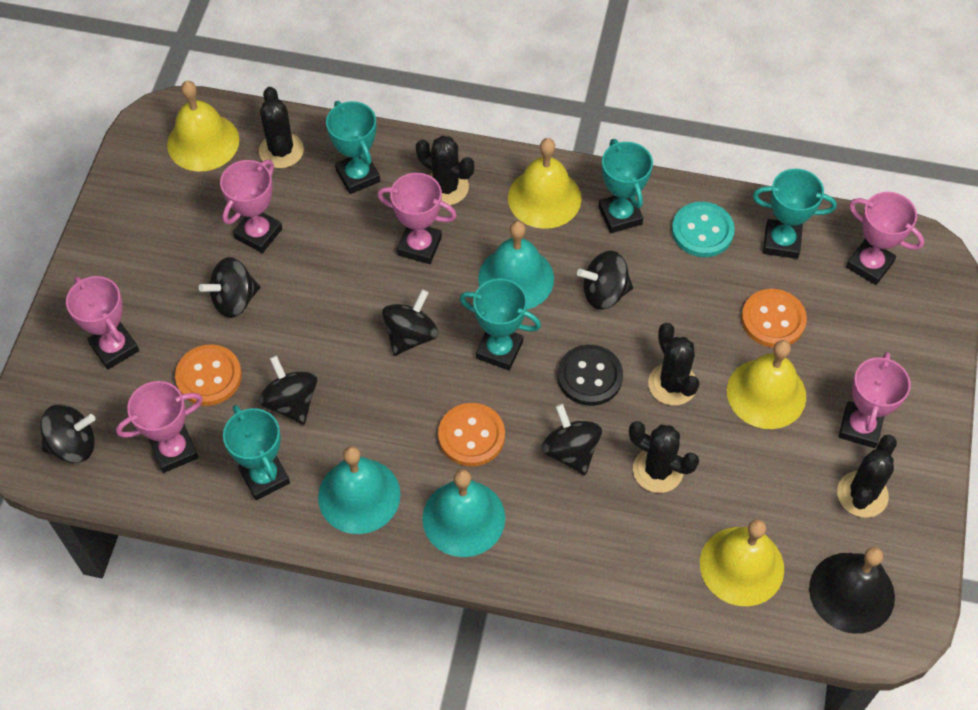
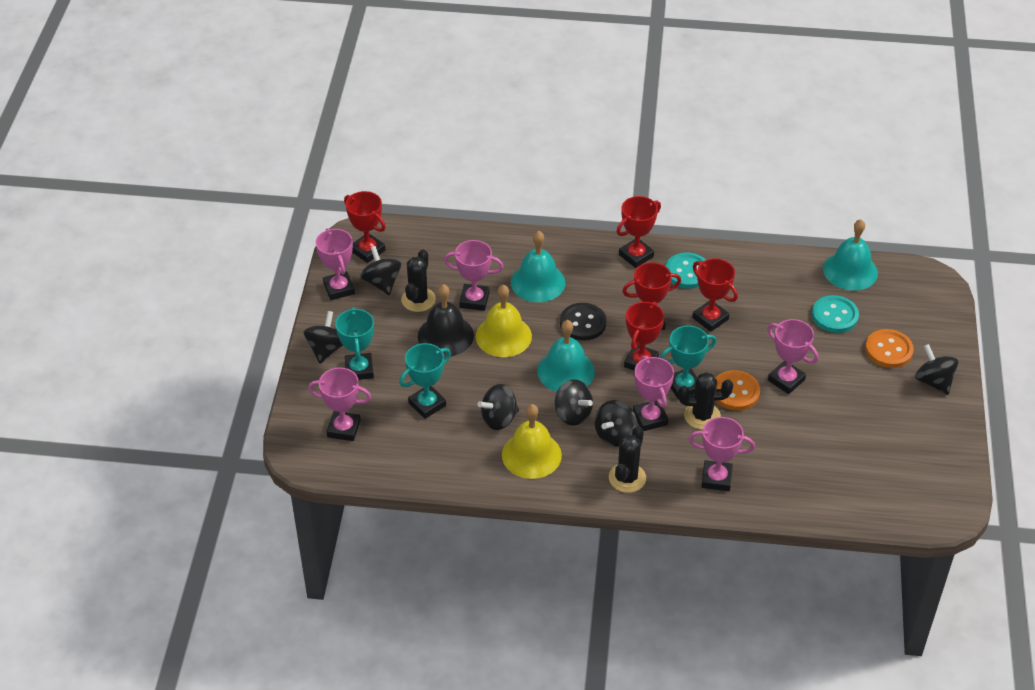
black cactus: 5 -> 3
orange button: 3 -> 2
red trophy: 0 -> 5
turquoise button: 1 -> 2
turquoise trophy: 5 -> 3
yellow bell: 4 -> 2

